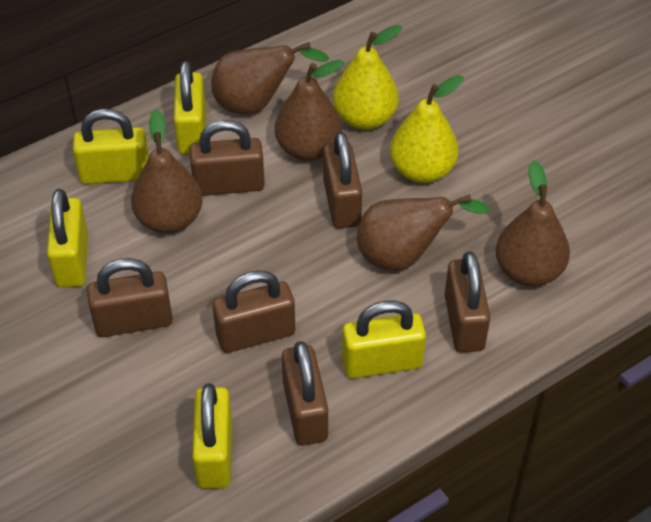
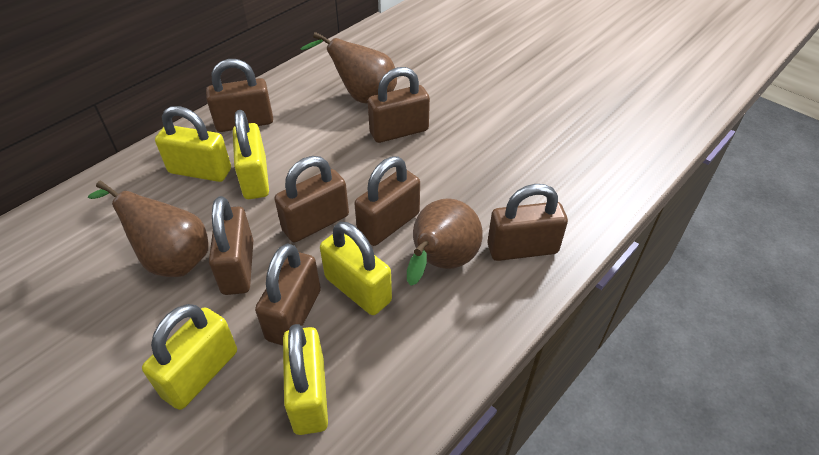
brown padlock: 6 -> 7
brown pear: 5 -> 3
yellow pear: 2 -> 0

